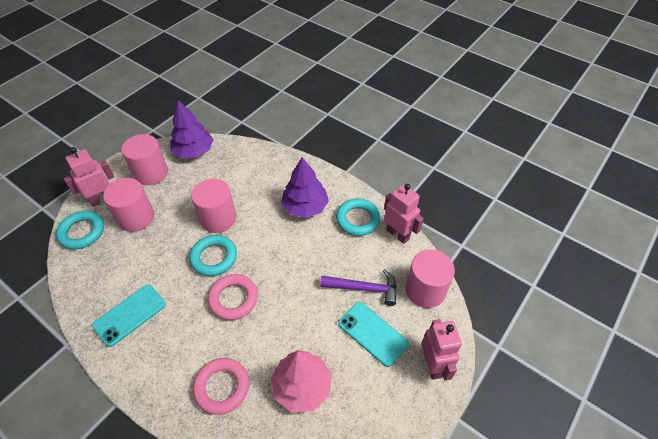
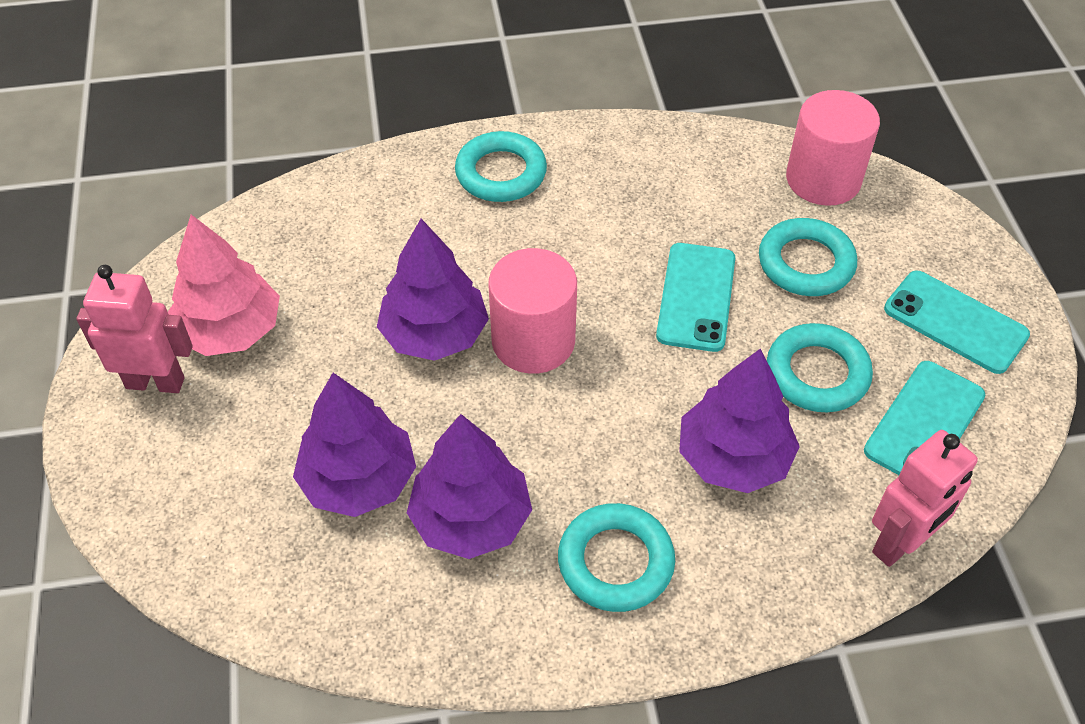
pink cylinder: 4 -> 2
pink ring: 2 -> 0
pink robot: 3 -> 2
purple hammer: 1 -> 0
purple tree: 2 -> 4
turquoise phone: 2 -> 3
turquoise ring: 3 -> 4

